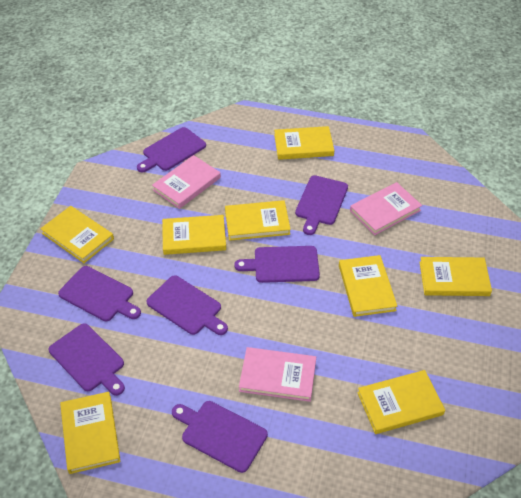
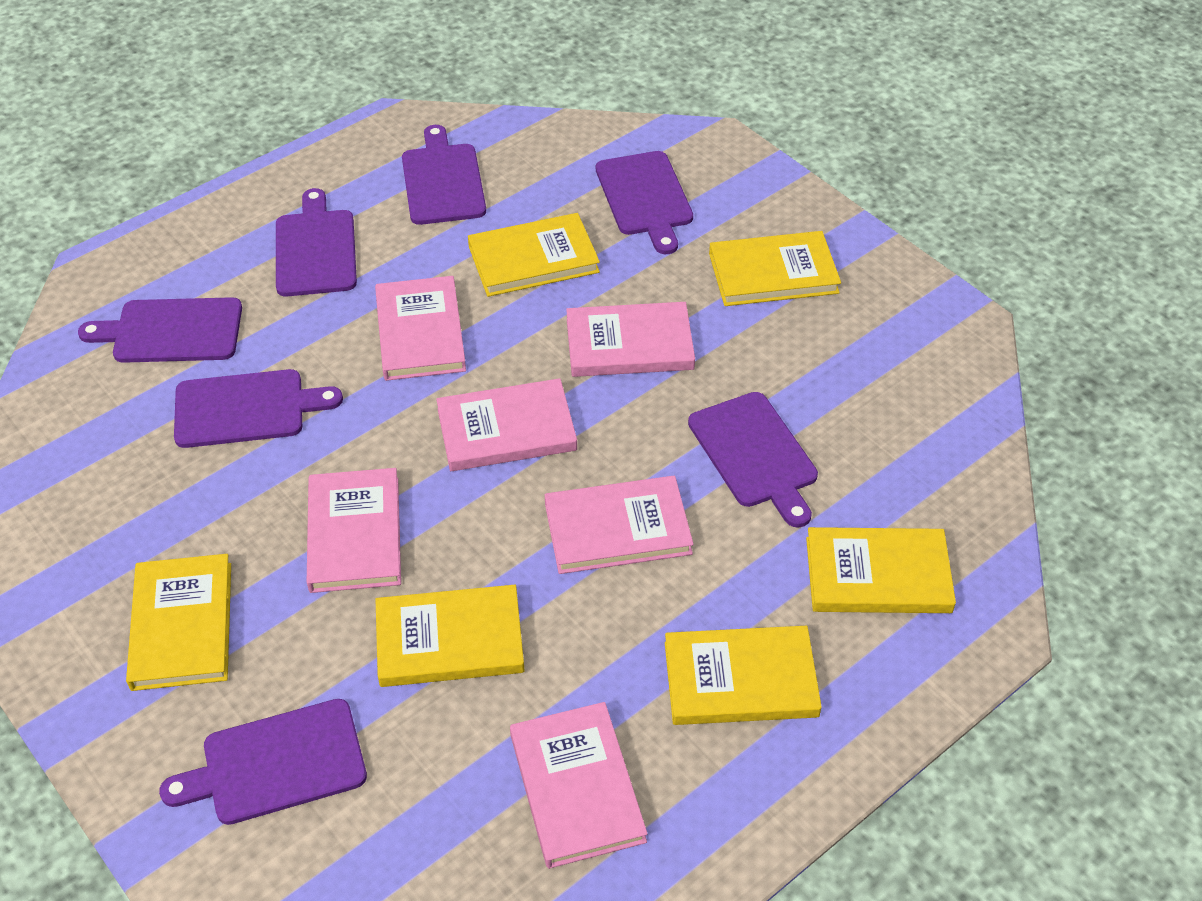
pink book: 3 -> 6
yellow book: 8 -> 6

